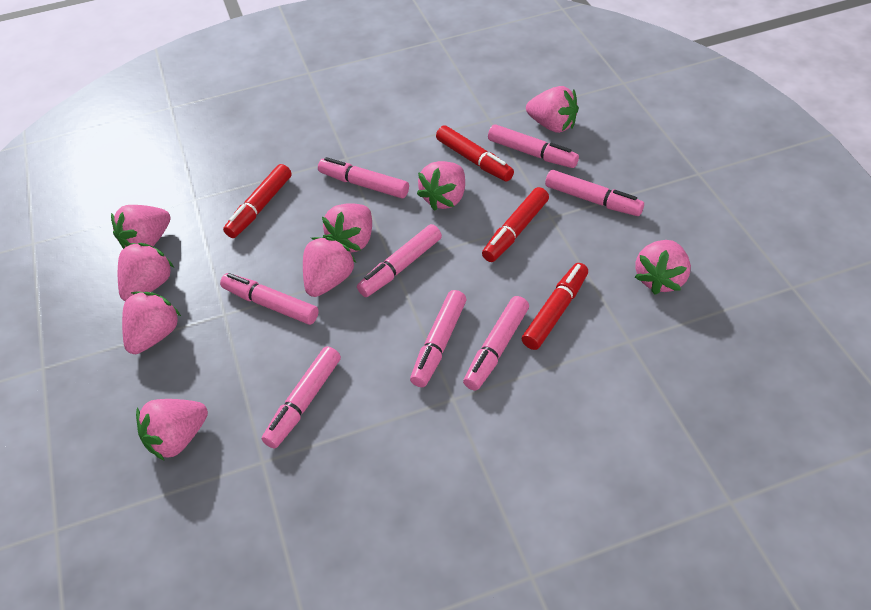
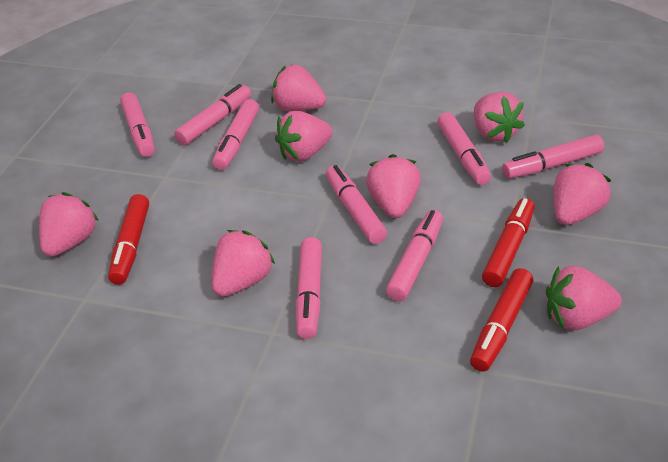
pink strawberry: 9 -> 8
red marker: 4 -> 3

